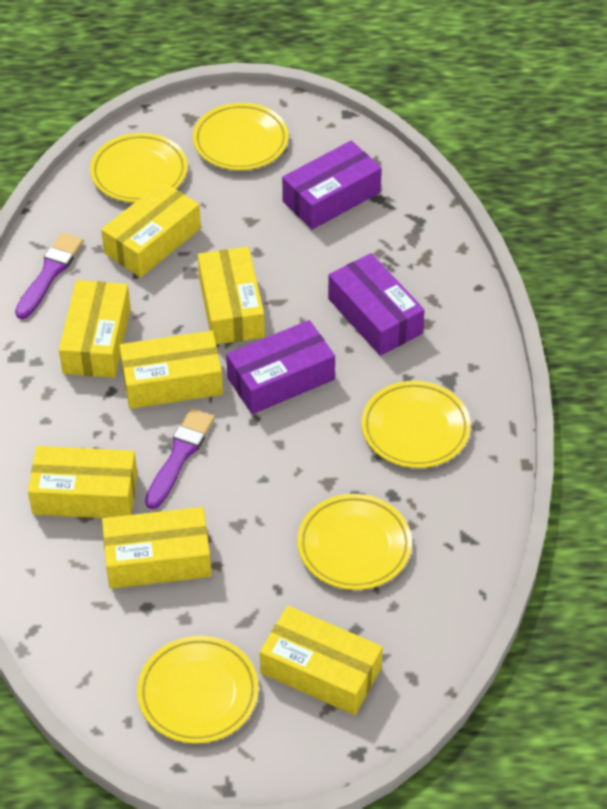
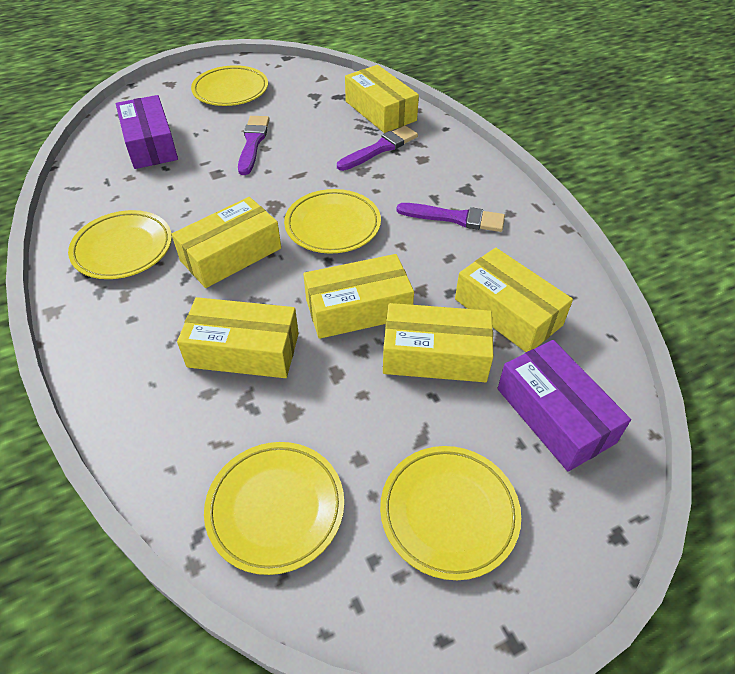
purple box: 3 -> 2
purple brush: 2 -> 3
yellow box: 7 -> 6

